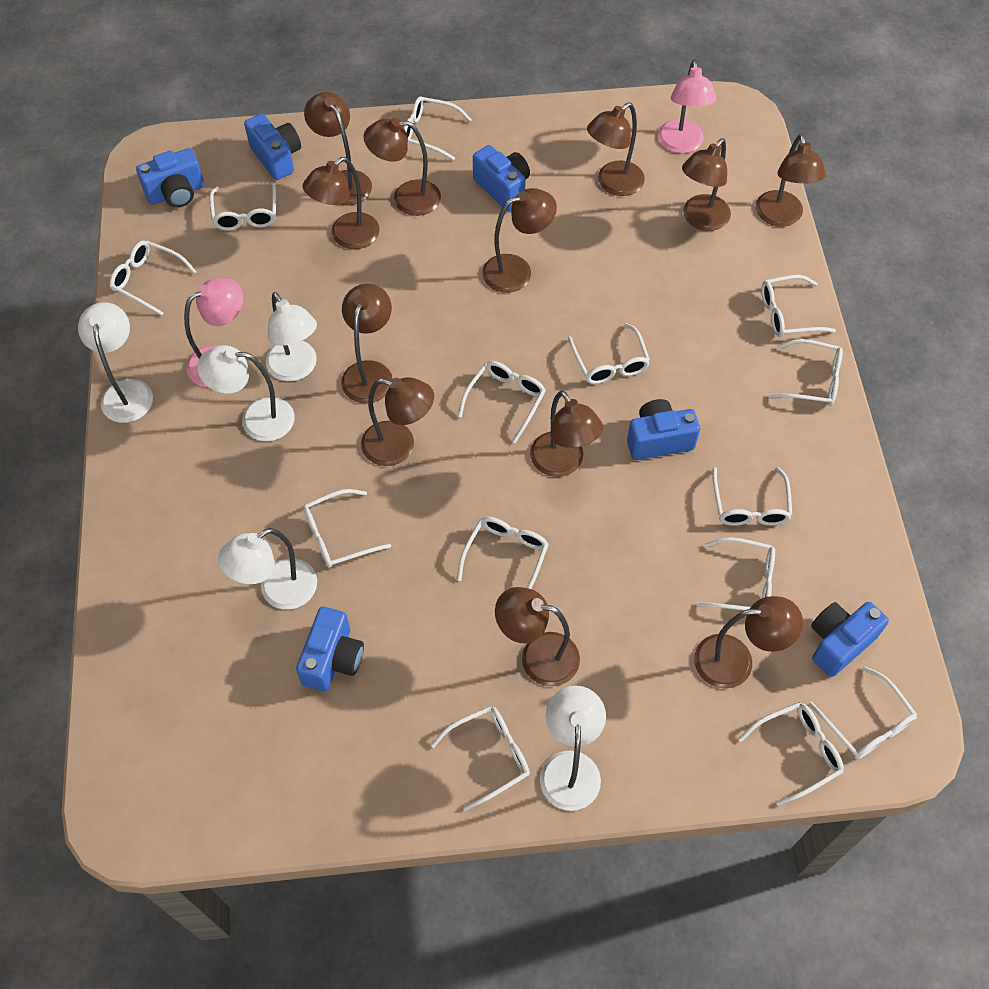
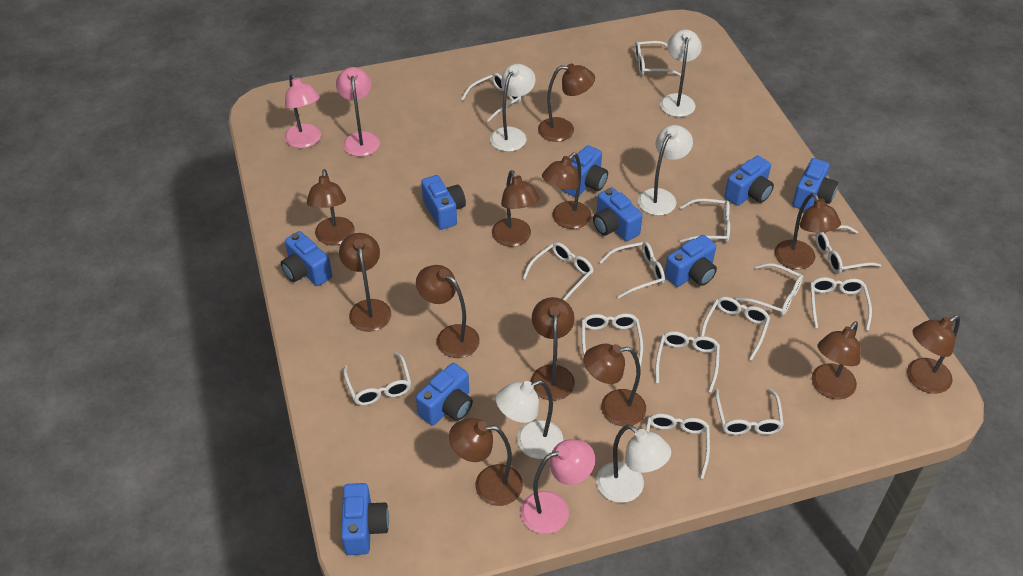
blue camera: 6 -> 9
pink lamp: 2 -> 3

